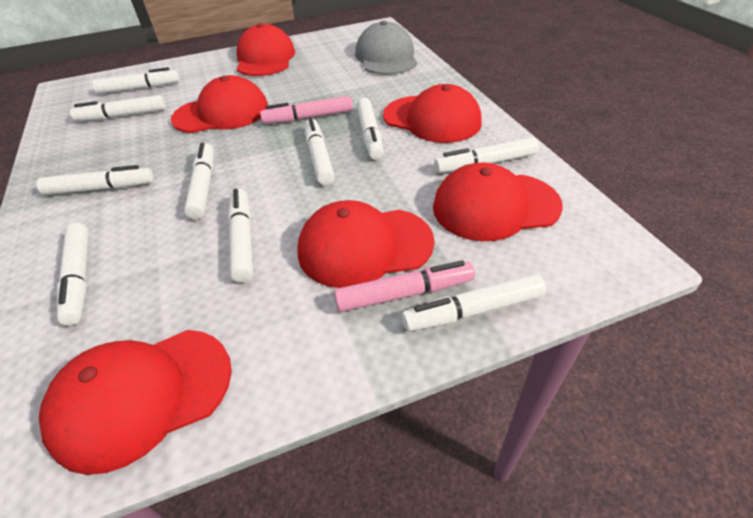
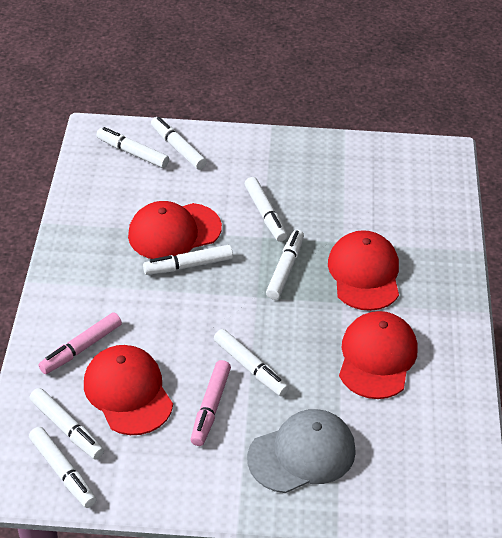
red cap: 6 -> 4
white marker: 10 -> 8

